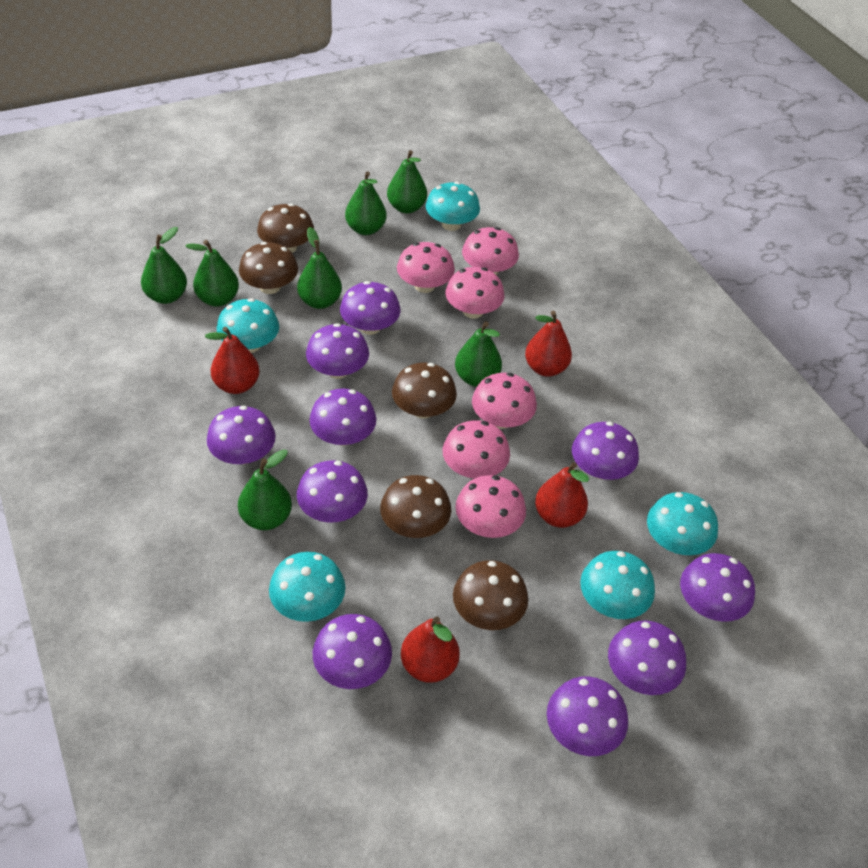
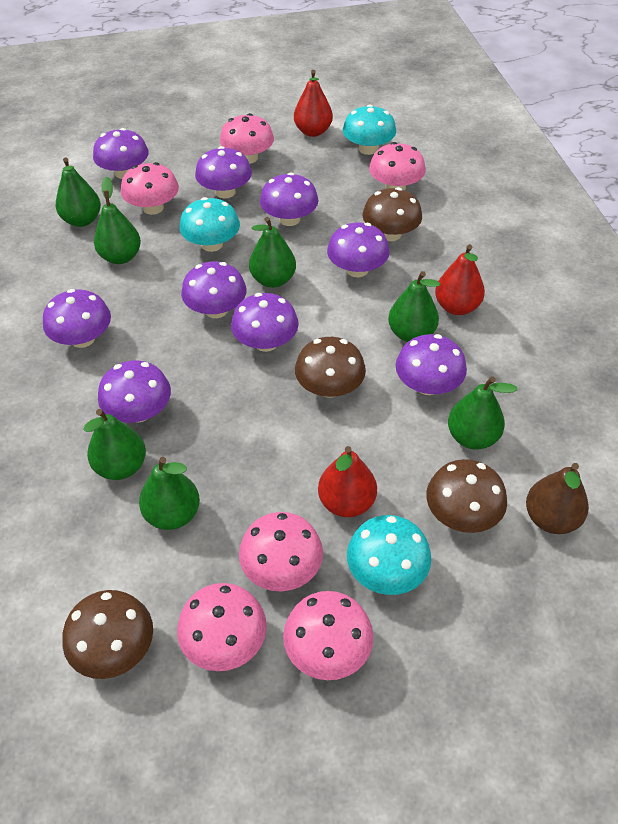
brown mushroom: 5 -> 4
brown pear: 0 -> 1
purple mushroom: 10 -> 9
red pear: 4 -> 3
turquoise mushroom: 5 -> 3

